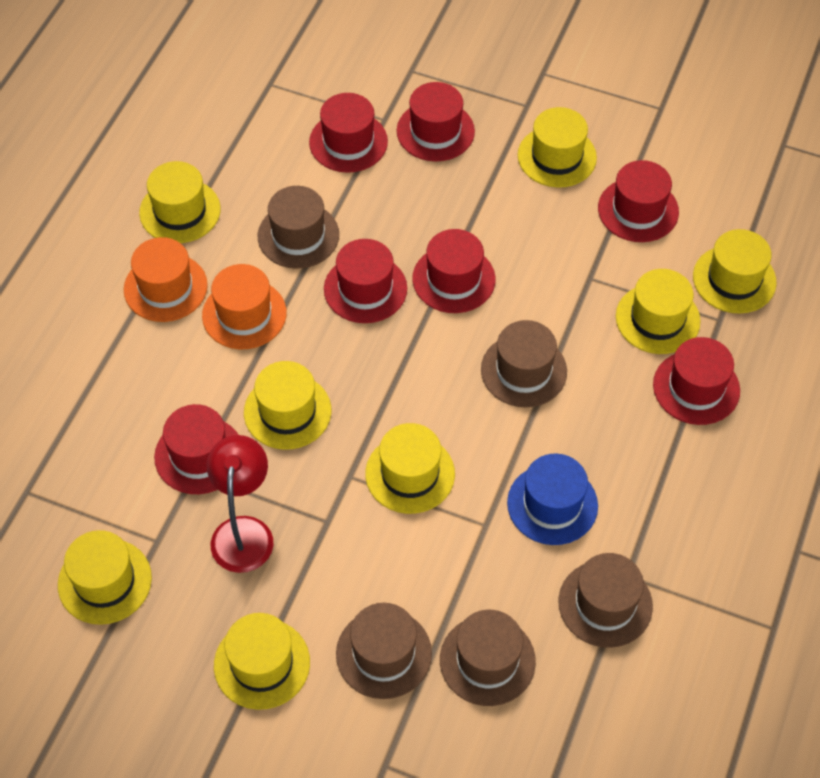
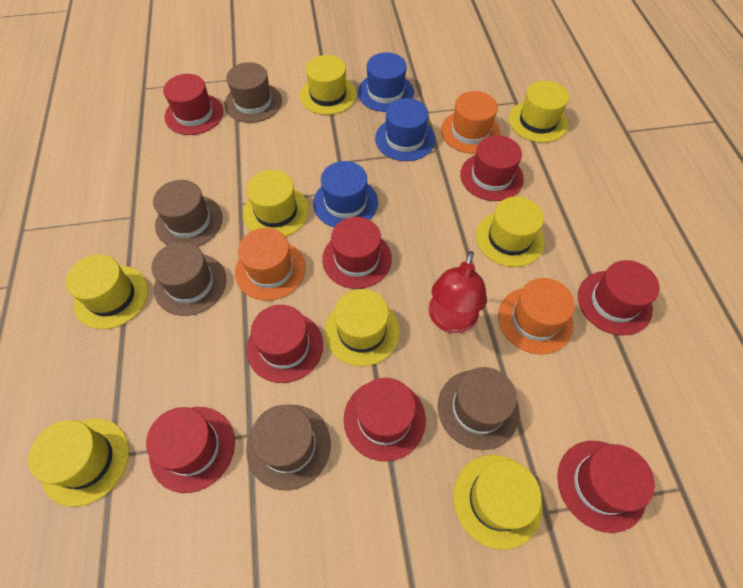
blue hat: 1 -> 3
orange hat: 2 -> 3
red hat: 7 -> 8

